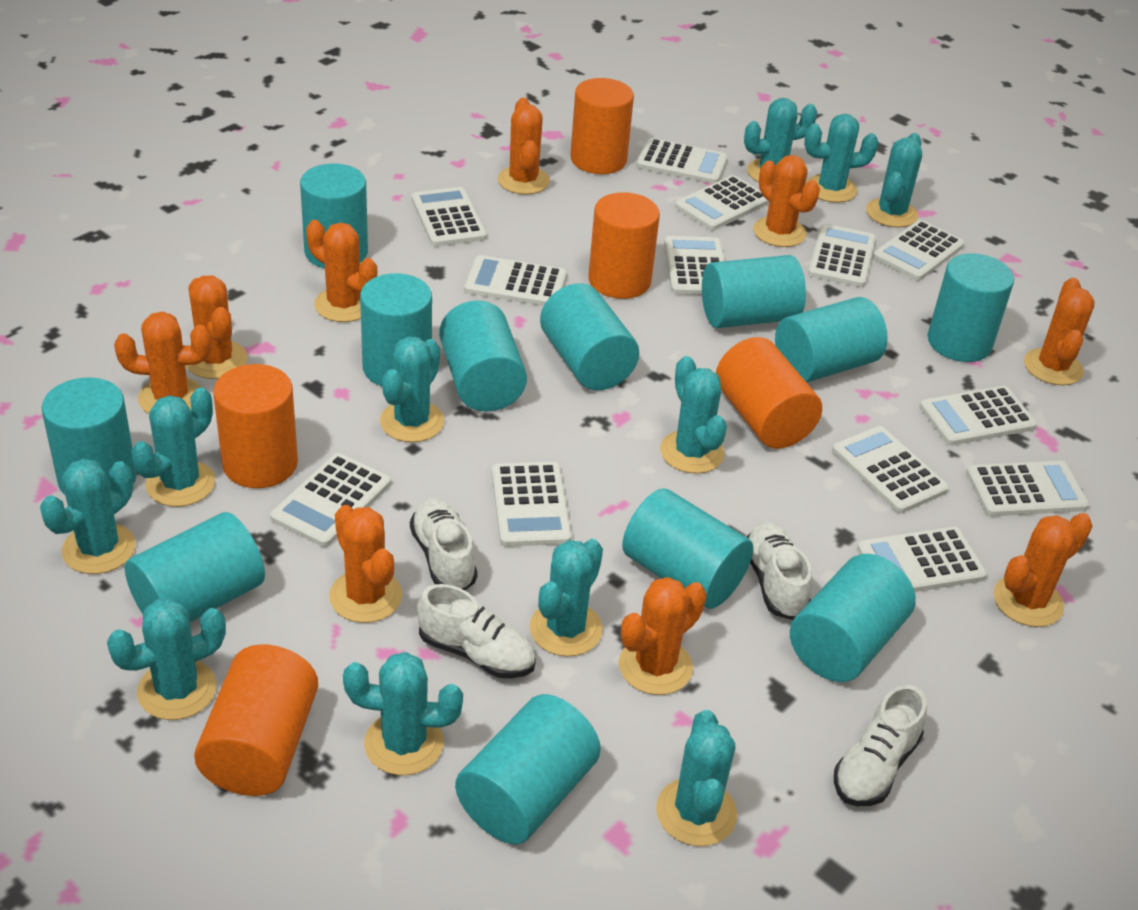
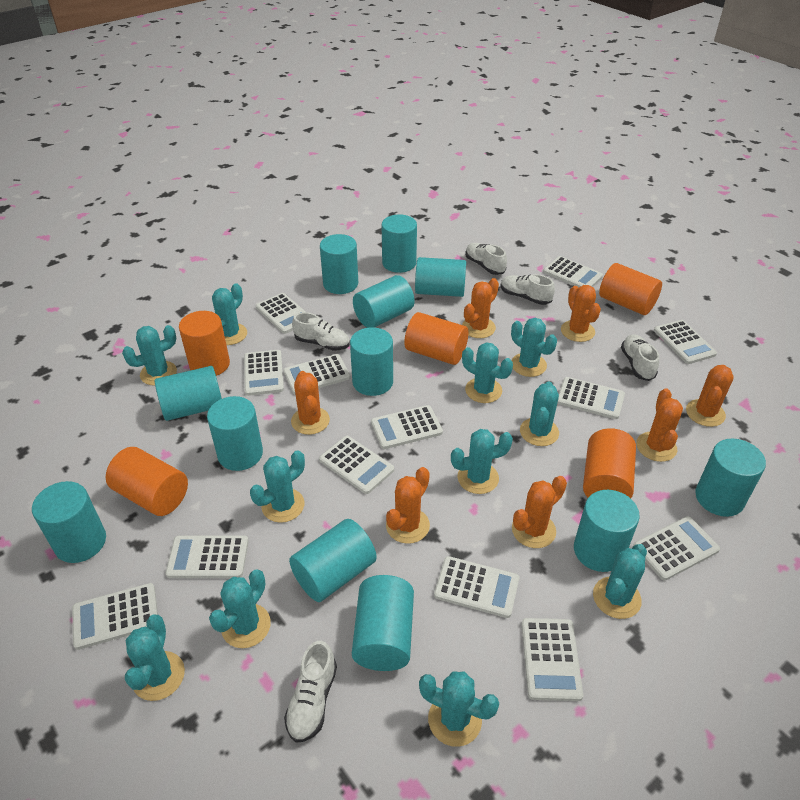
orange cactus: 9 -> 7
white shoe: 4 -> 5

